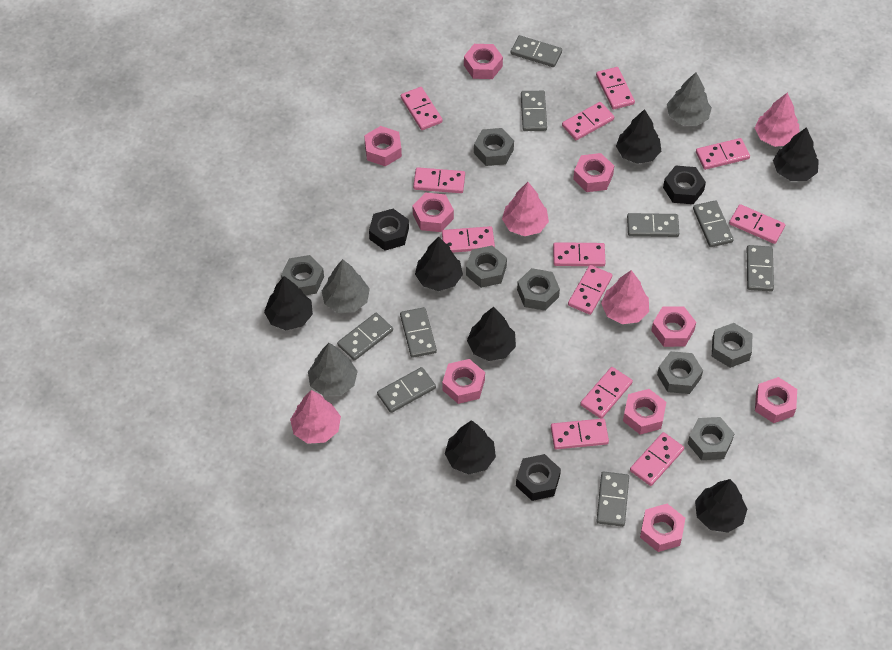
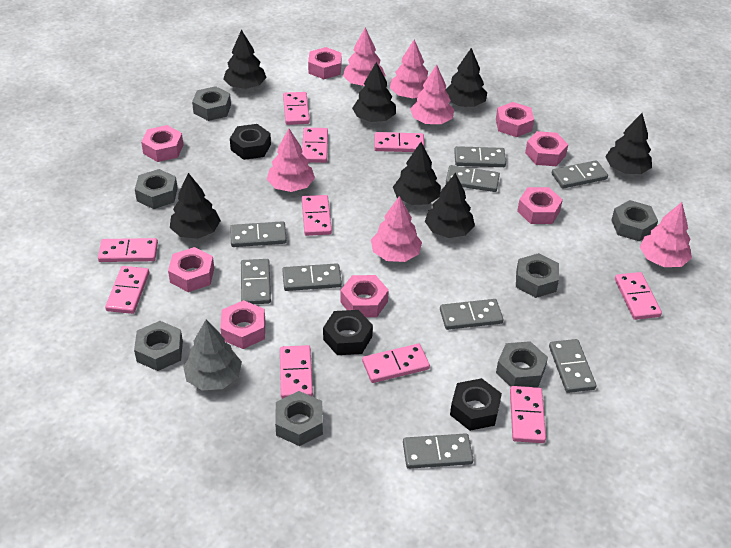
grey tree: 3 -> 1
pink domino: 12 -> 10
pink nut: 9 -> 8
pink tree: 4 -> 6

